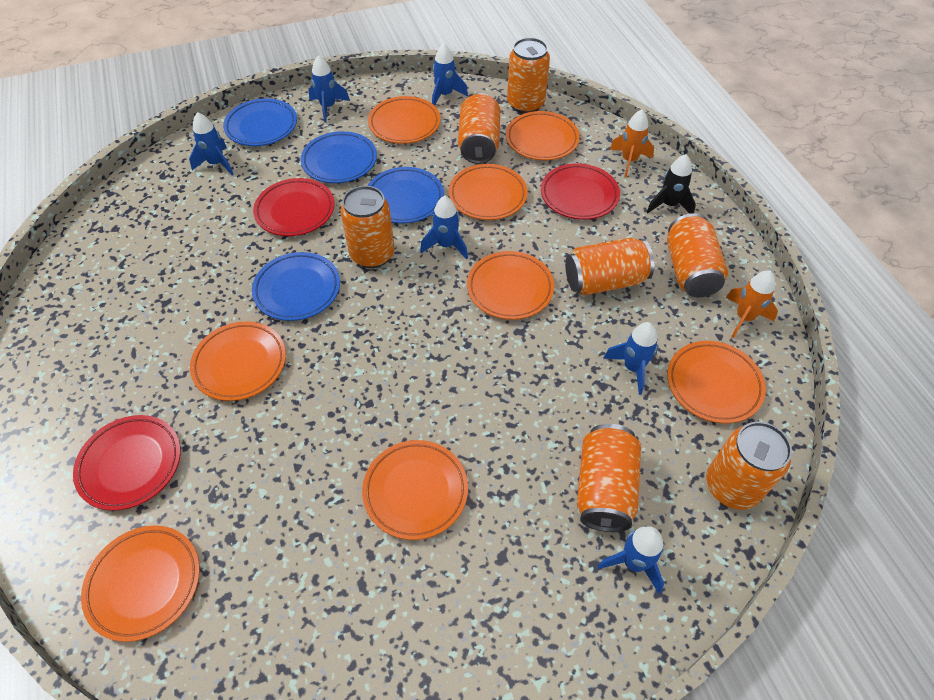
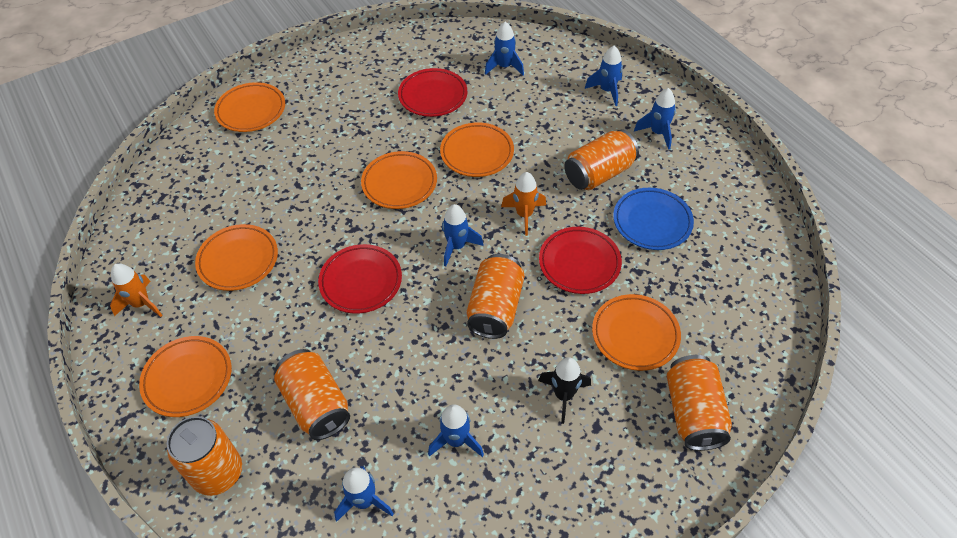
blue plate: 4 -> 1
orange can: 7 -> 5
orange plate: 8 -> 6

